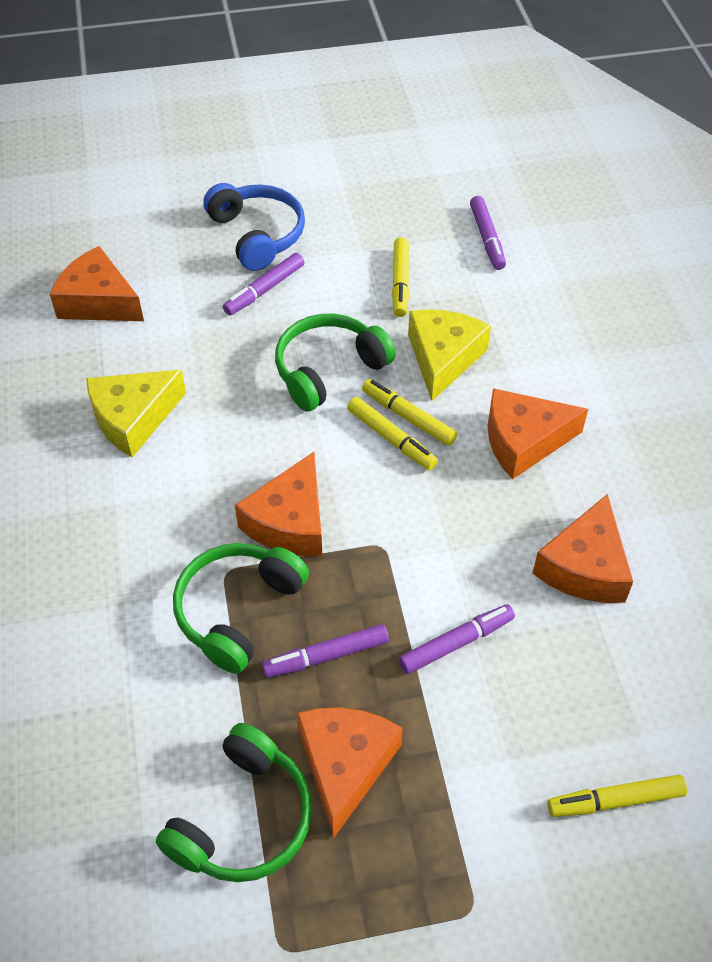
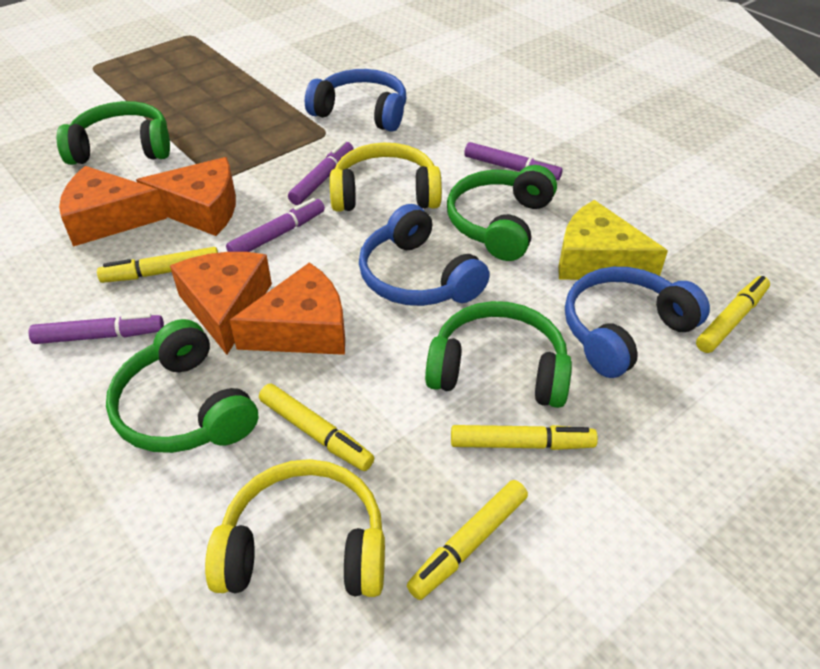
blue headphones: 1 -> 3
green headphones: 3 -> 4
orange cheese: 5 -> 4
yellow cheese: 2 -> 1
yellow headphones: 0 -> 2
yellow marker: 4 -> 5

